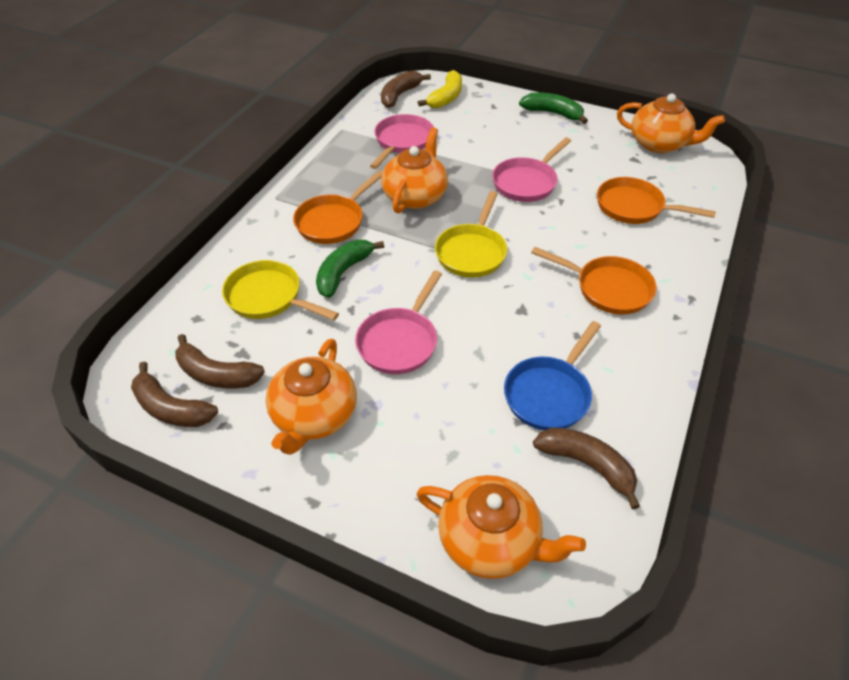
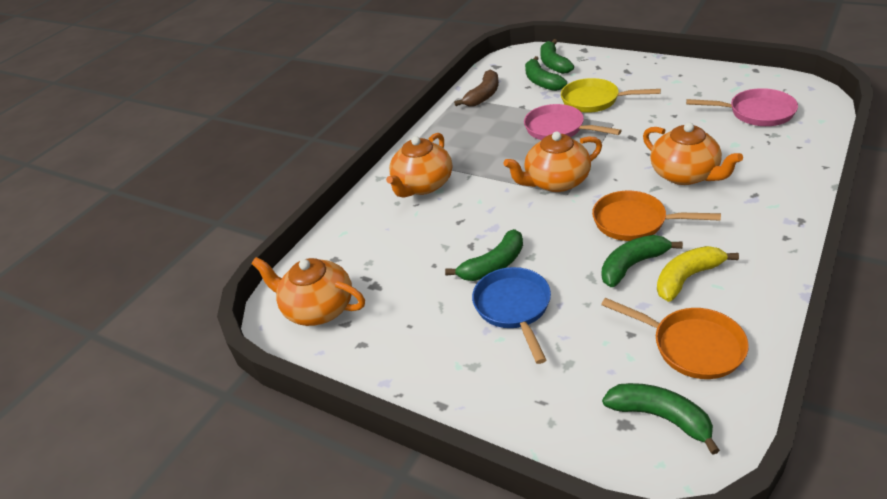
brown banana: 4 -> 1
green banana: 2 -> 5
orange pan: 3 -> 2
pink pan: 3 -> 2
yellow pan: 2 -> 1

